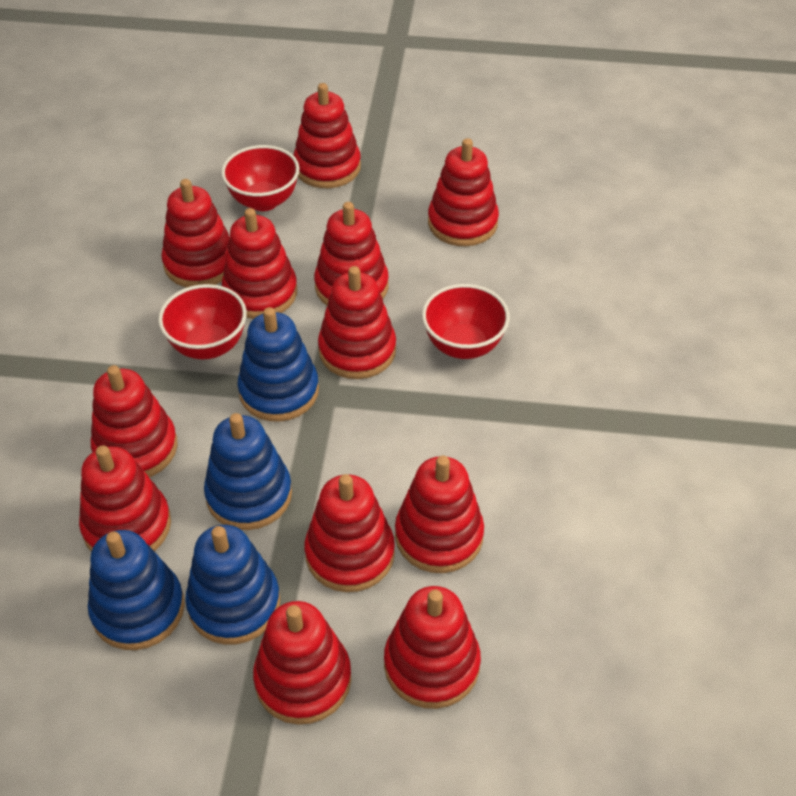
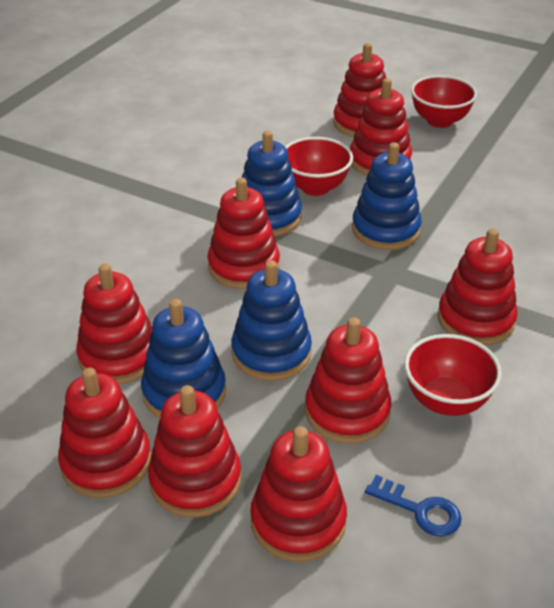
blue key: 0 -> 1
red stacking toy: 12 -> 9

